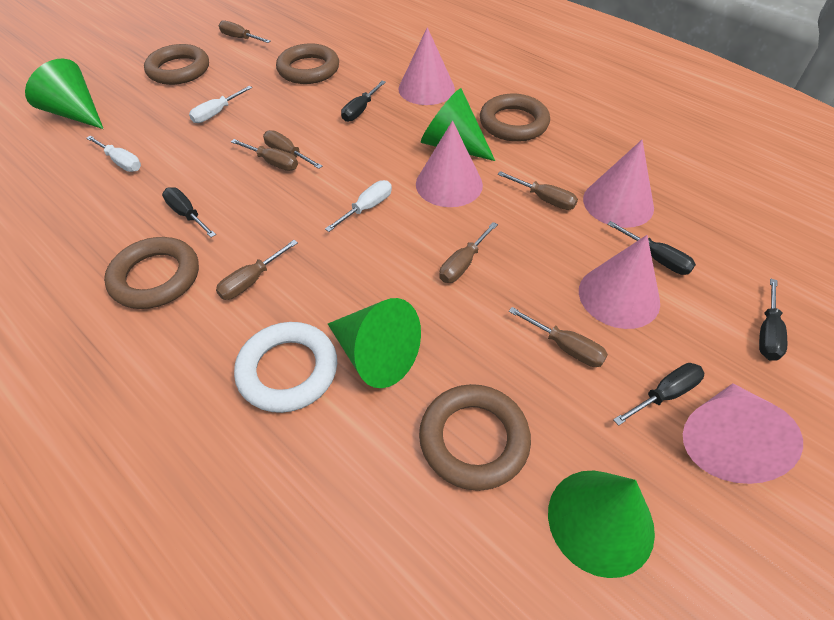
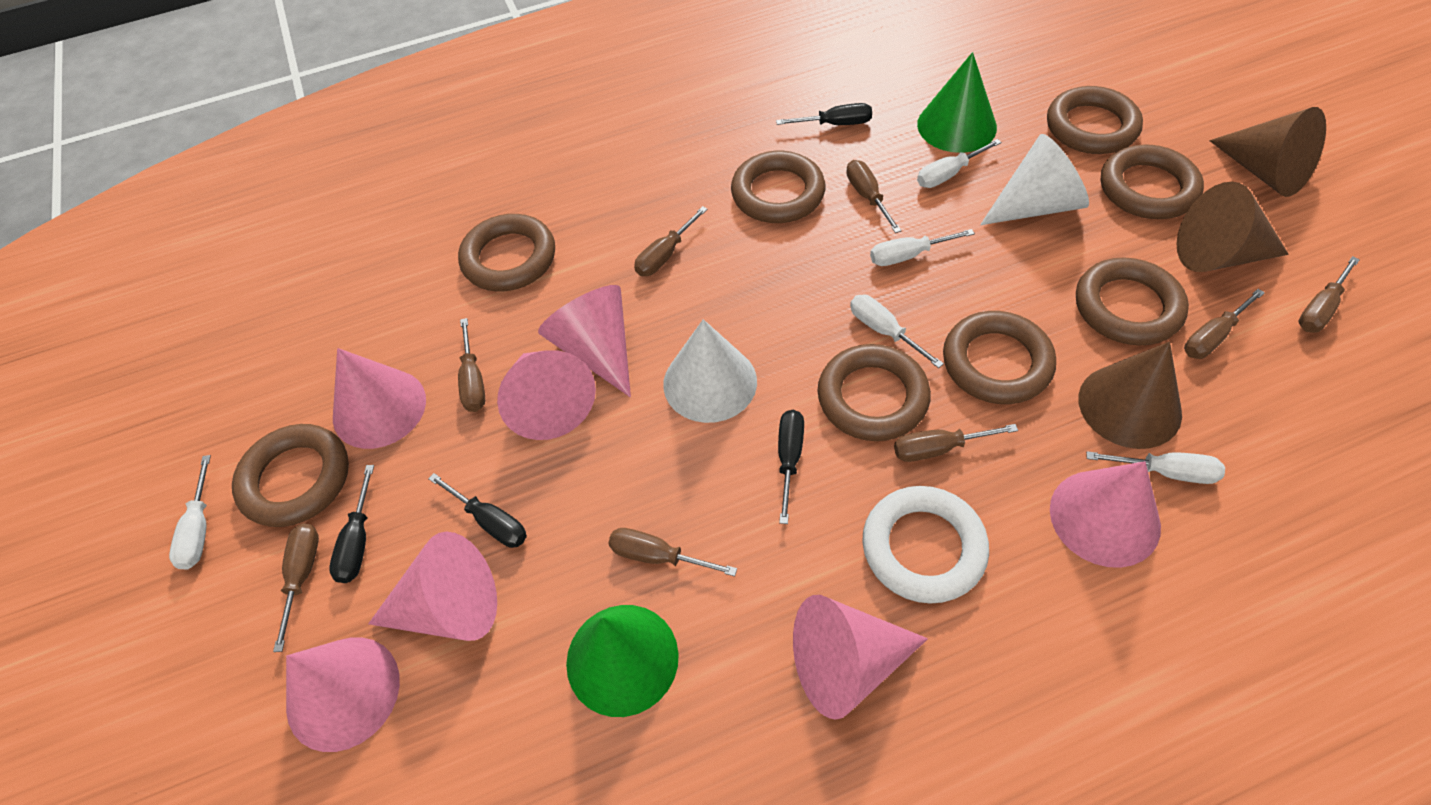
black screwdriver: 5 -> 4
brown cone: 0 -> 3
brown ring: 5 -> 8
brown screwdriver: 7 -> 8
green cone: 4 -> 2
pink cone: 5 -> 7
white cone: 0 -> 2
white screwdriver: 3 -> 5

